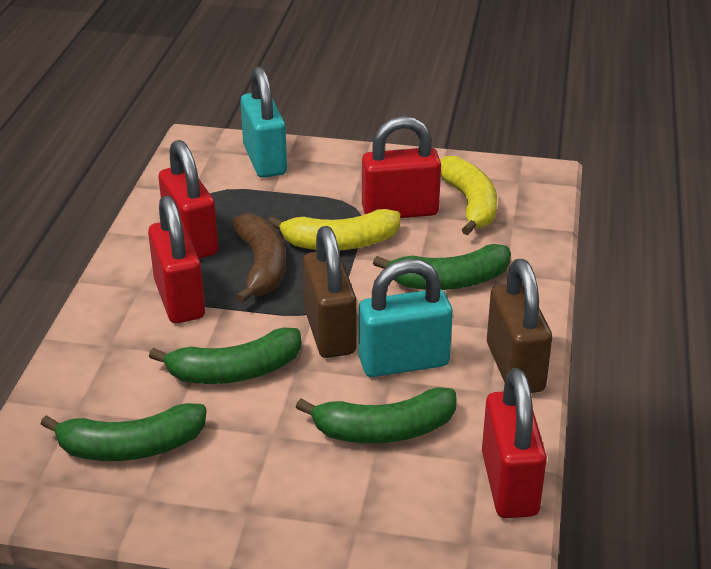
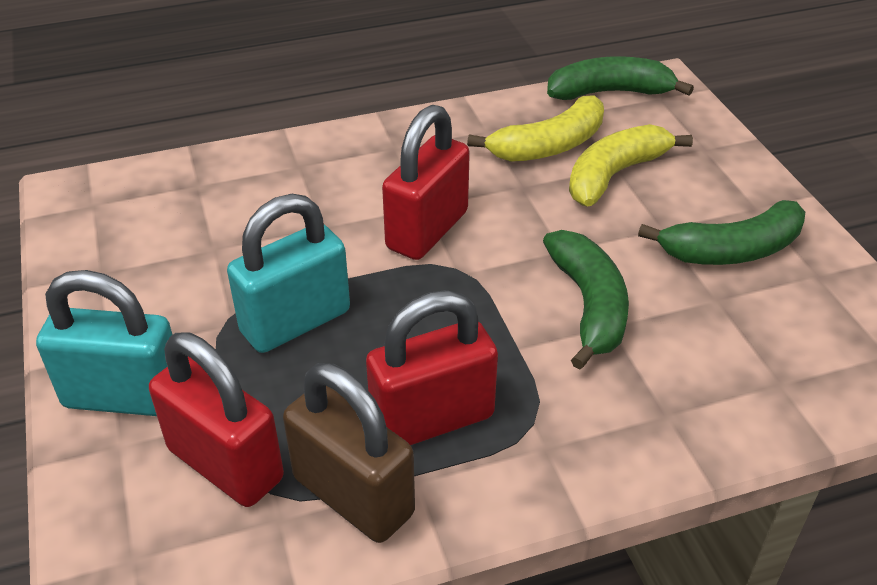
brown banana: 1 -> 0
brown padlock: 2 -> 1
green banana: 4 -> 3
red padlock: 4 -> 3

